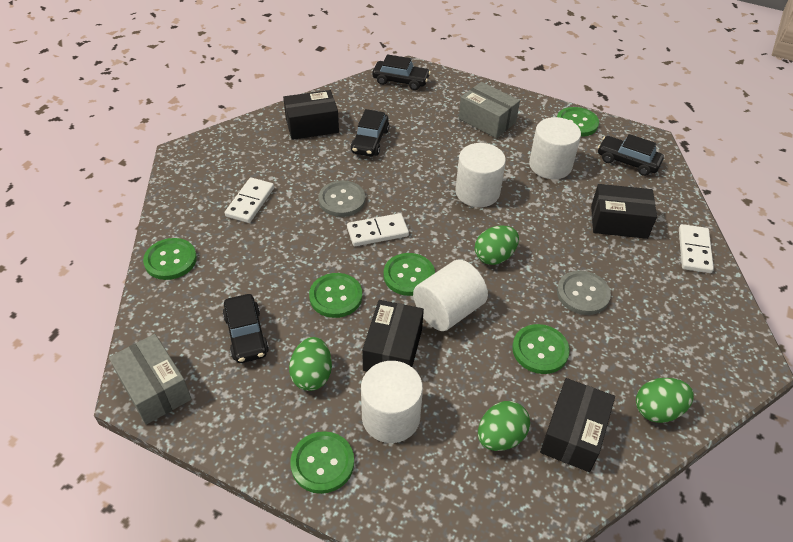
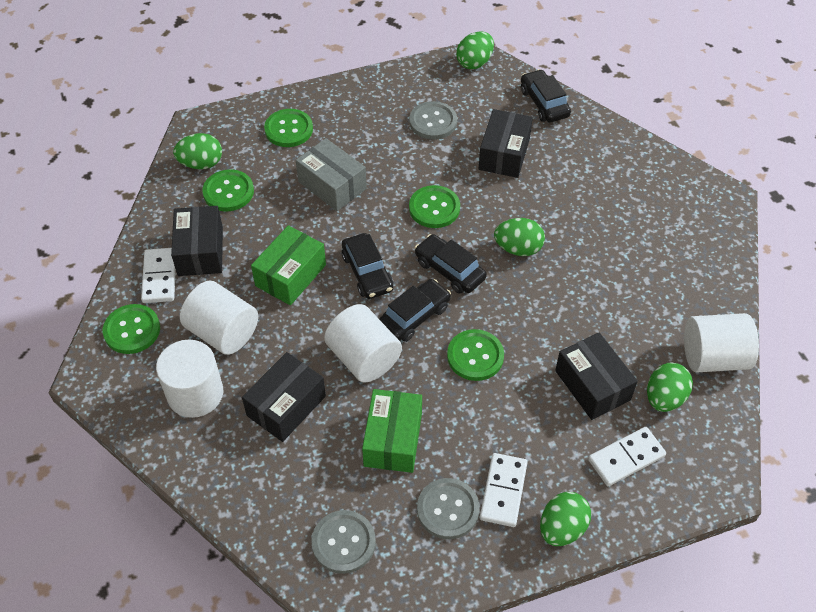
green box: 0 -> 2
green button: 6 -> 5
green egg: 4 -> 5
grey box: 2 -> 1
grey button: 2 -> 3

